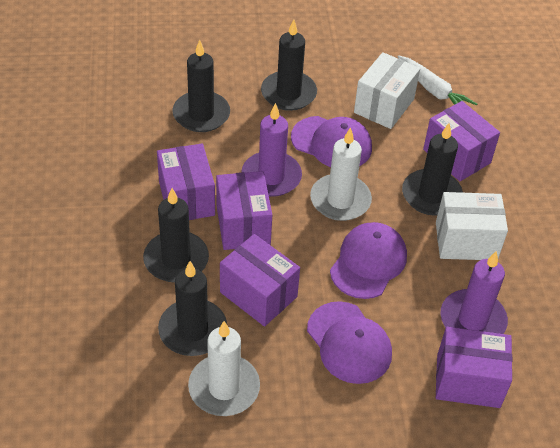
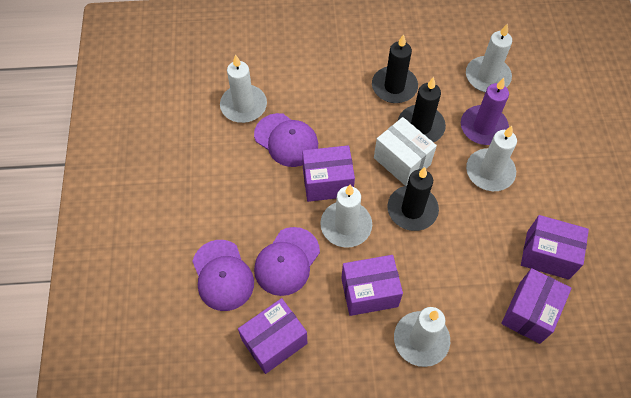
black candle: 5 -> 3
purple candle: 2 -> 1
white box: 2 -> 1
white candle: 2 -> 5
white carrot: 1 -> 0

